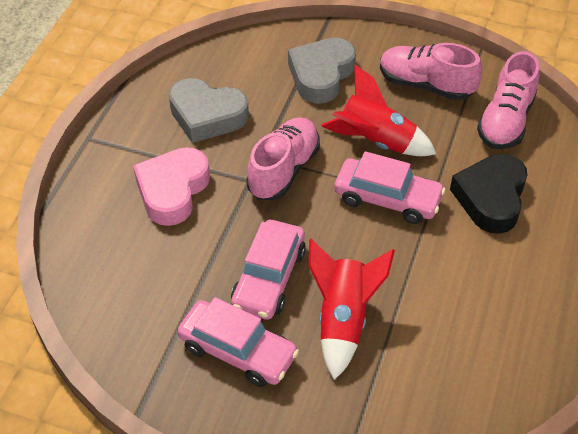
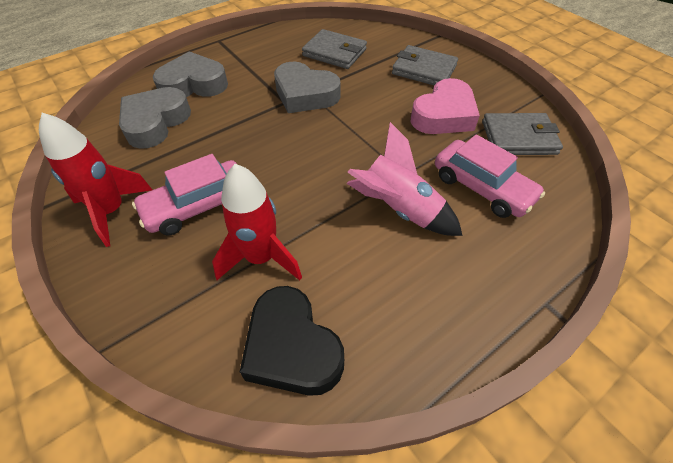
grey heart: 2 -> 3
grey wallet: 0 -> 3
pink car: 3 -> 2
pink rocket: 0 -> 1
pink shoe: 3 -> 0

